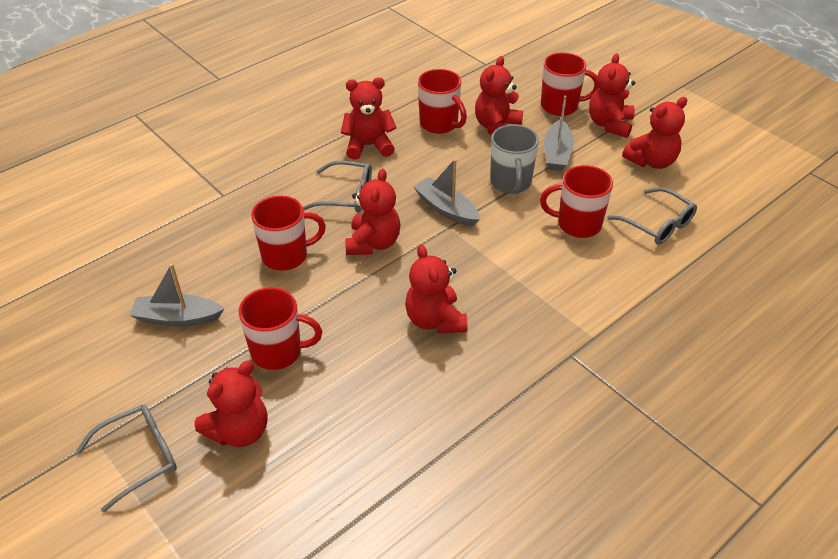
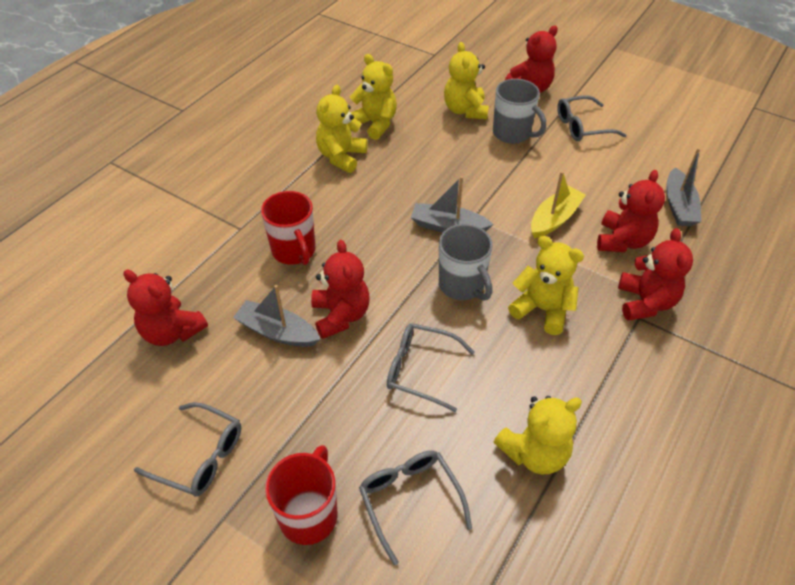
grey glasses: 3 -> 4
grey mug: 1 -> 2
red mug: 5 -> 2
red teddy bear: 7 -> 5
yellow boat: 0 -> 1
yellow teddy bear: 0 -> 5

